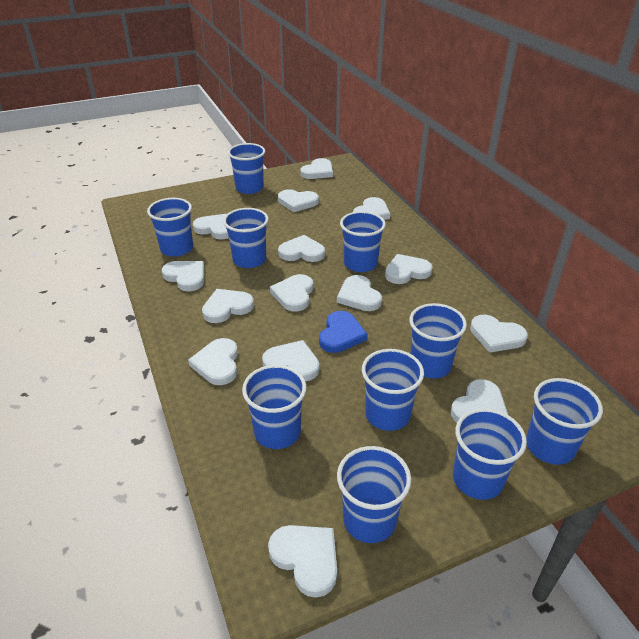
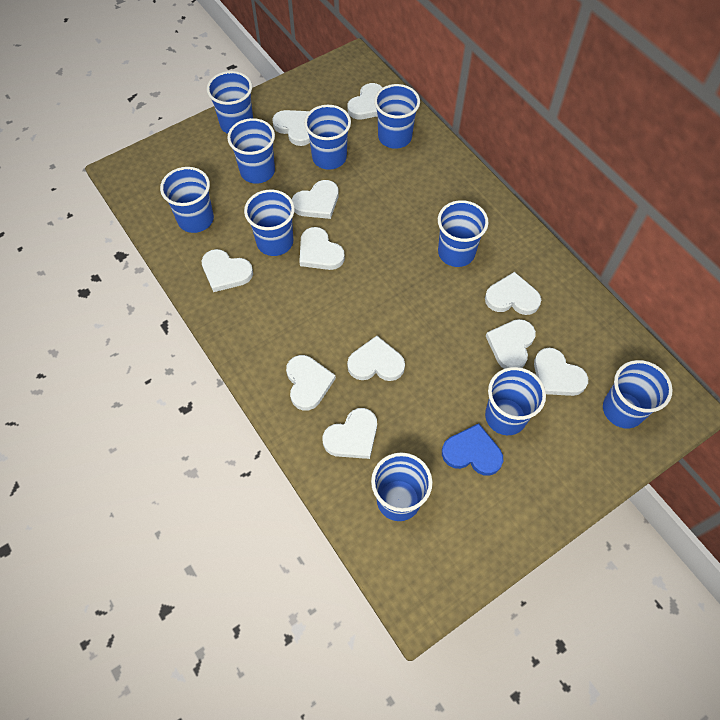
white heart: 15 -> 11

